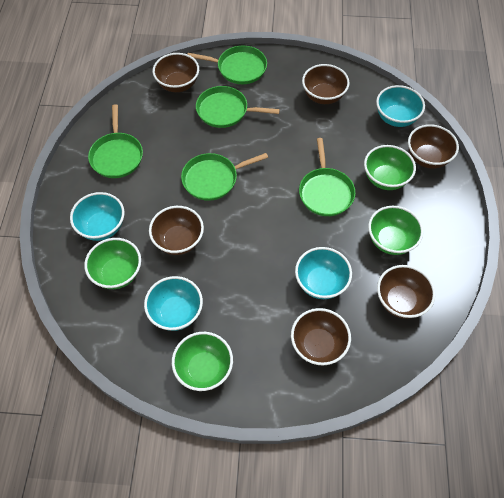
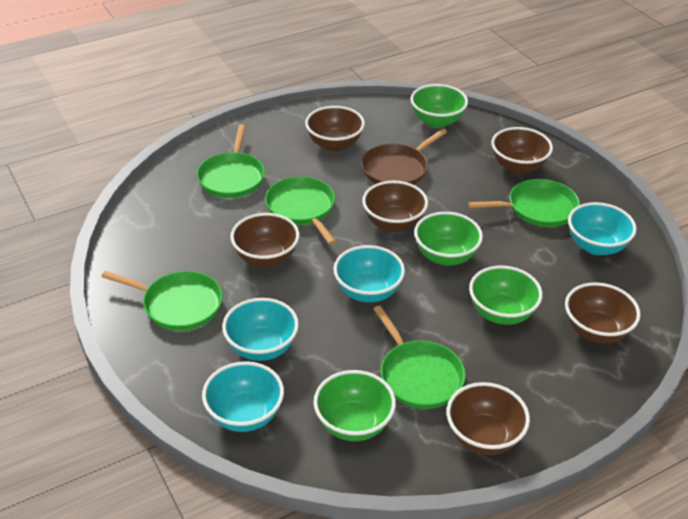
brown pan: 0 -> 1

